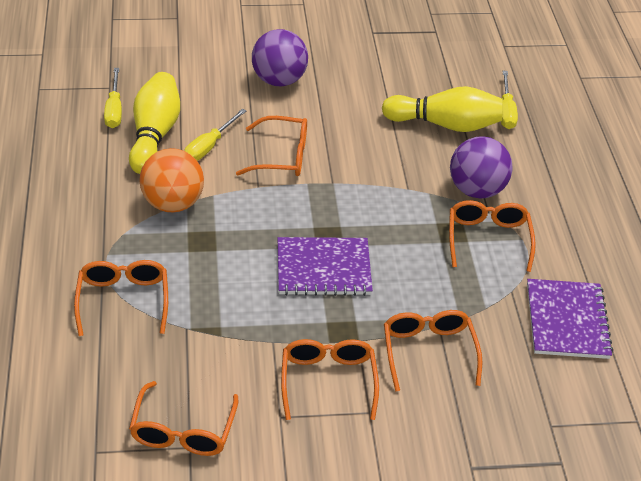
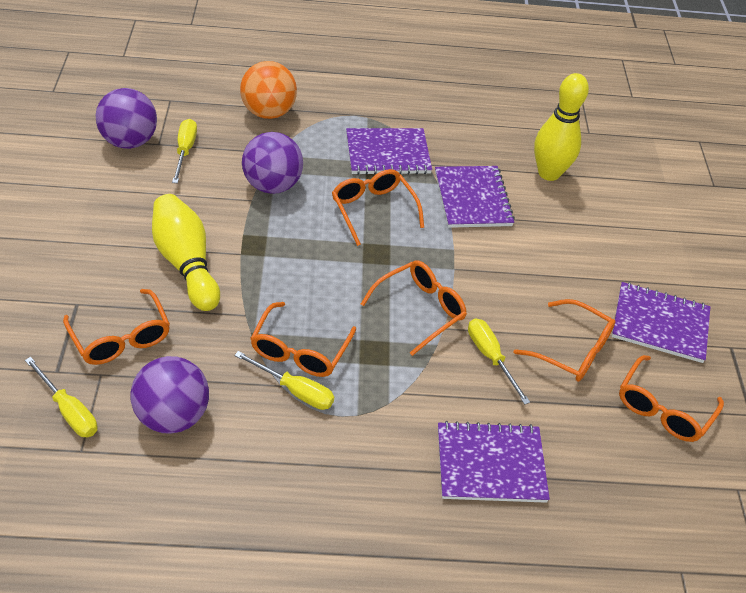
purple ball: 2 -> 3
purple notebook: 2 -> 4
yellow screwdriver: 3 -> 4

